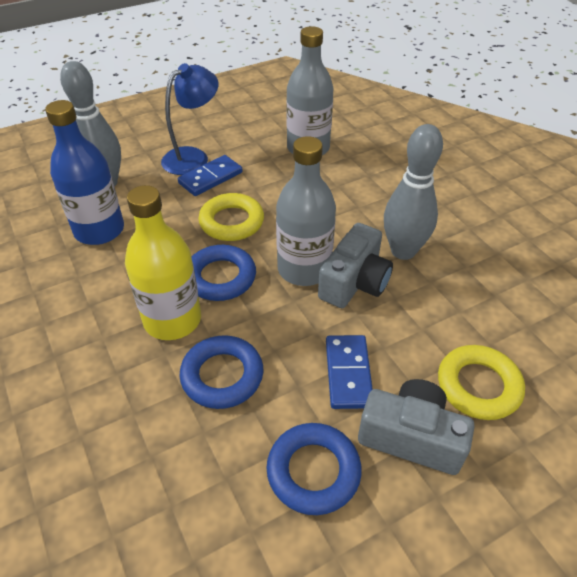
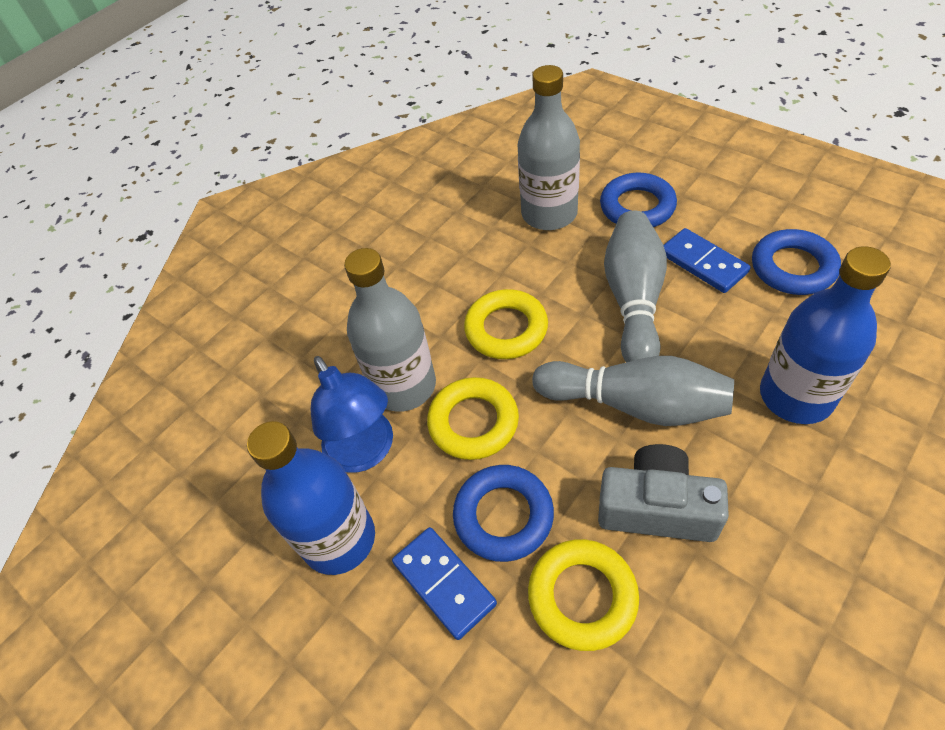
blue bottle: 1 -> 2
grey camera: 2 -> 1
yellow bottle: 1 -> 0
yellow ring: 2 -> 3

